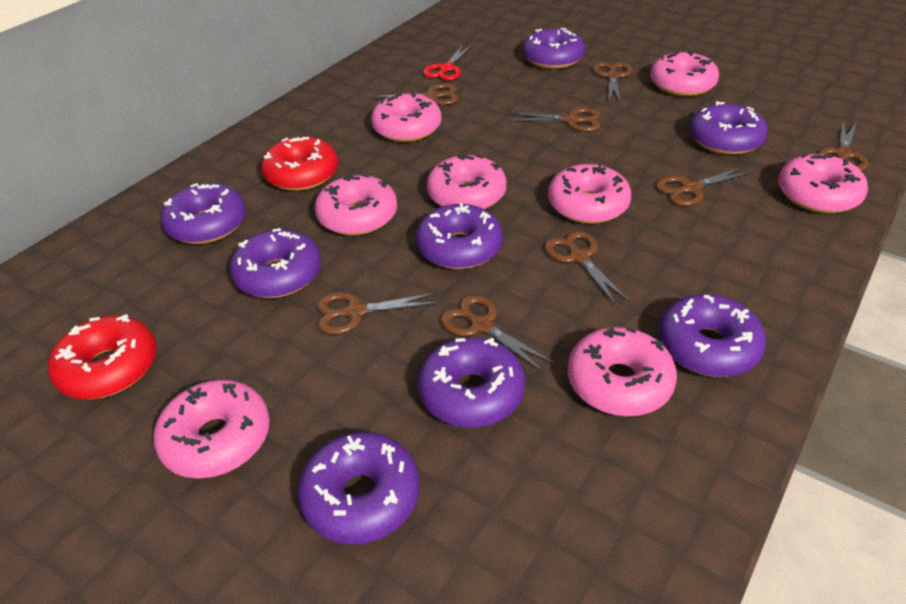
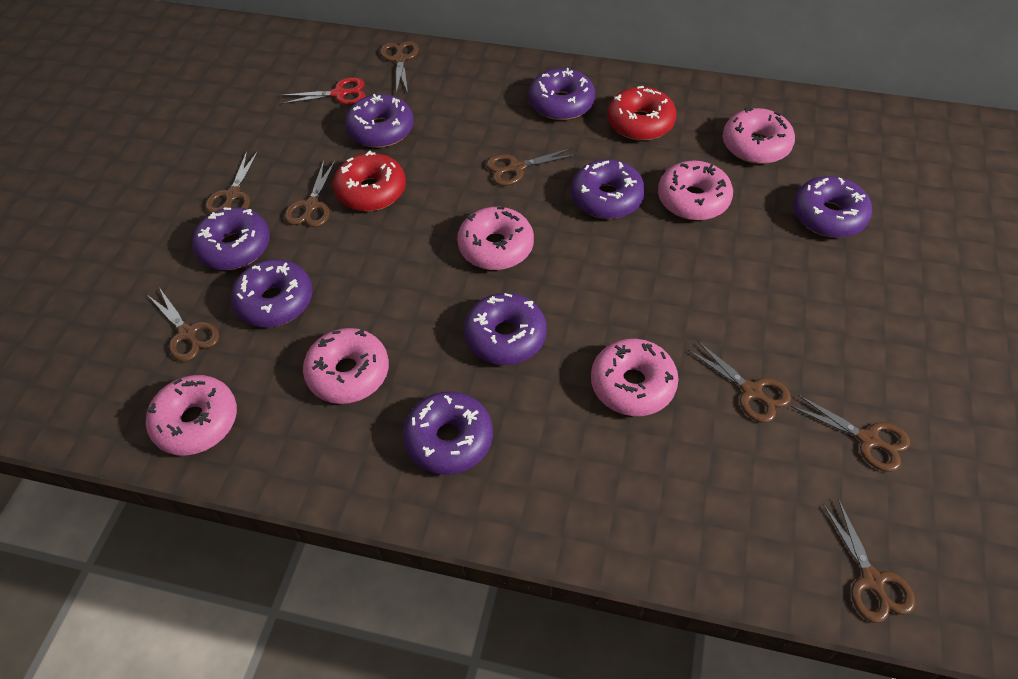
pink donut: 8 -> 6

